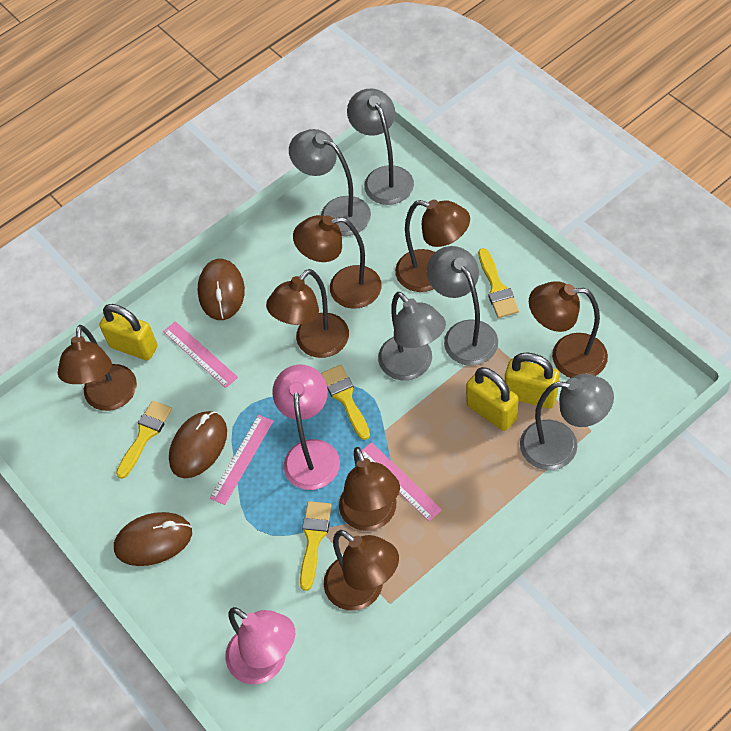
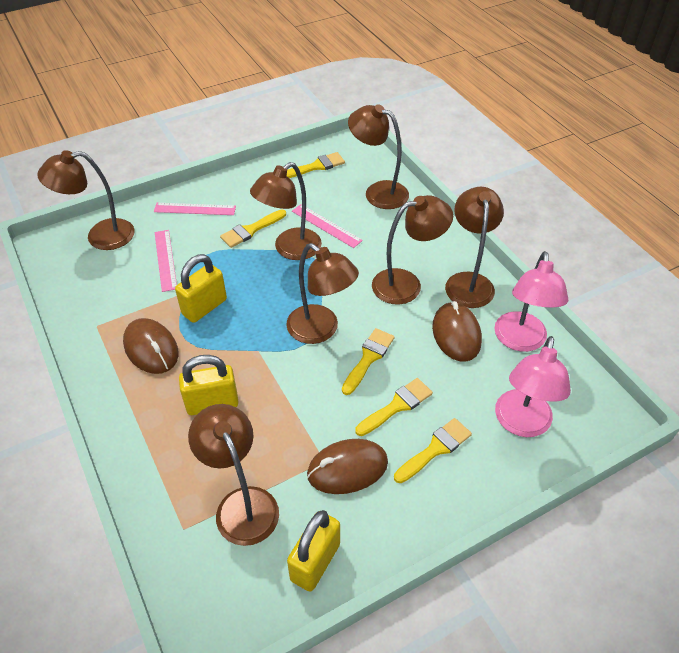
grey lamp: 5 -> 0
yellow brush: 4 -> 5

